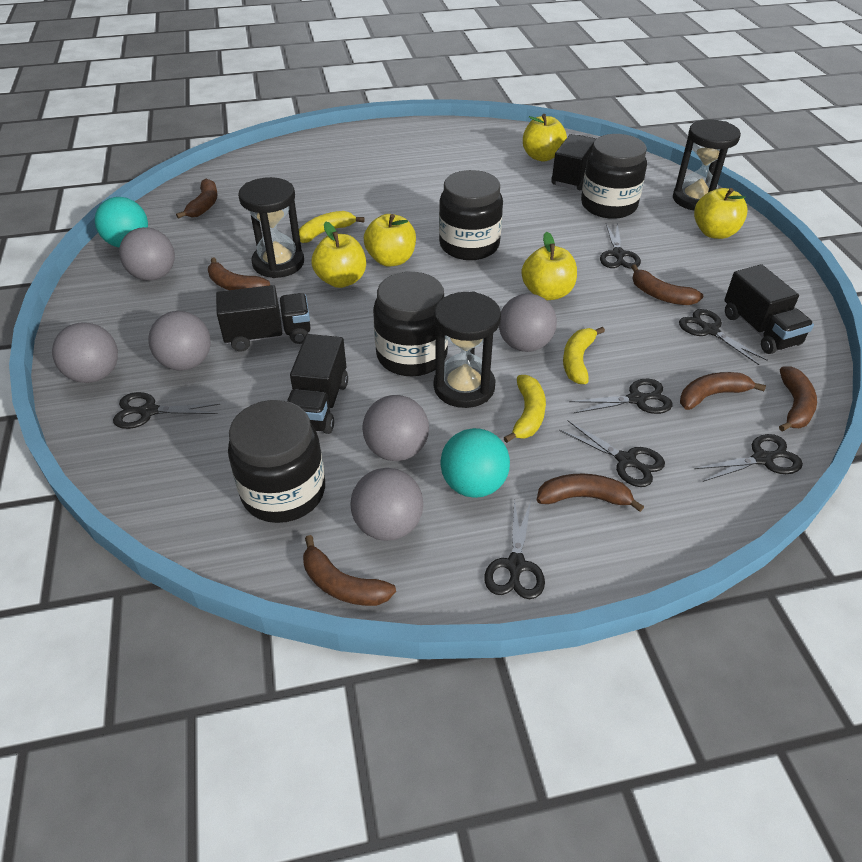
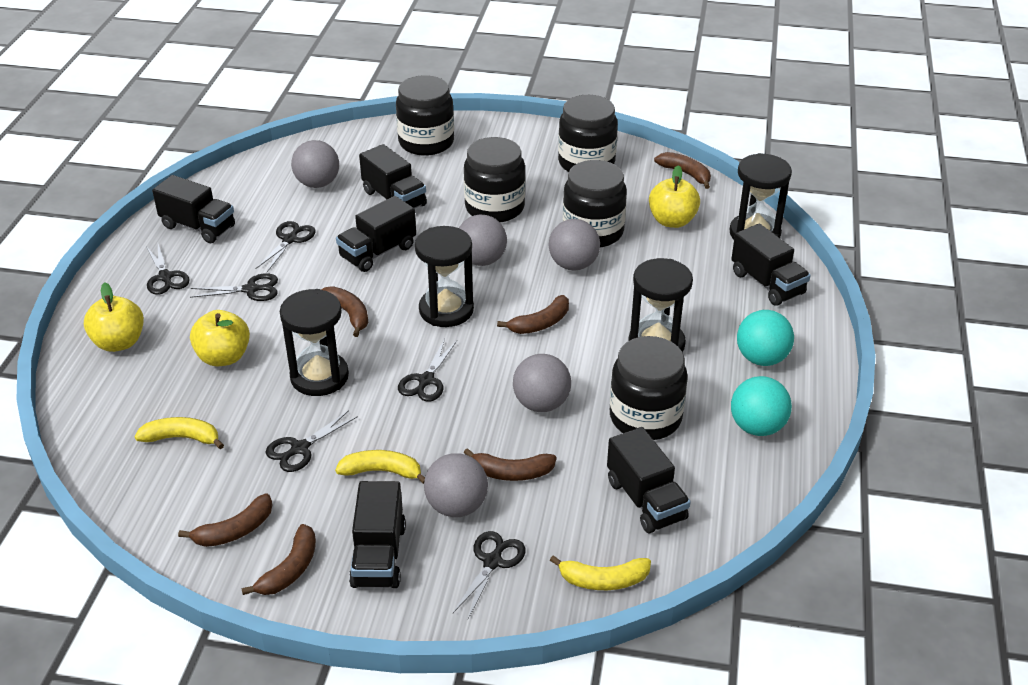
black hourglass: 3 -> 4
black jar: 4 -> 5
black scissors: 7 -> 6
black truck: 4 -> 6
brown banana: 7 -> 6
grey ball: 6 -> 5
yellow apple: 5 -> 3

